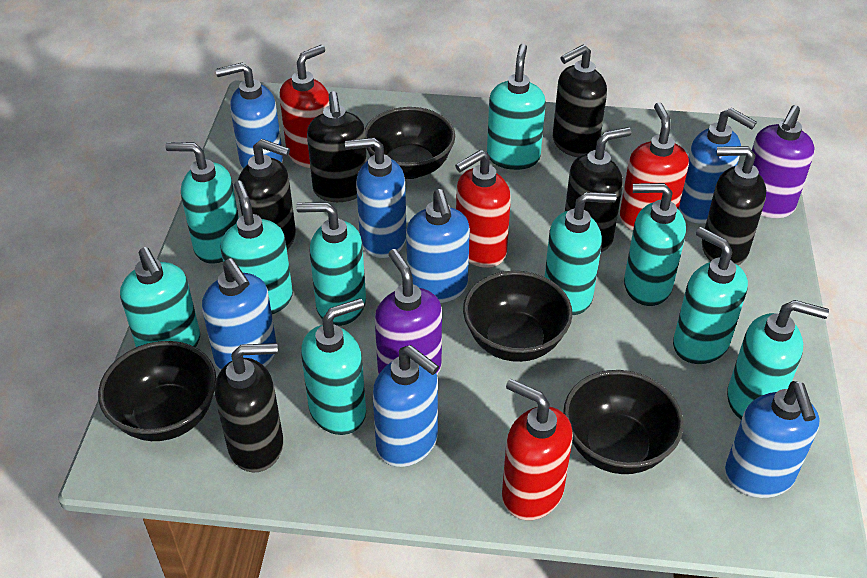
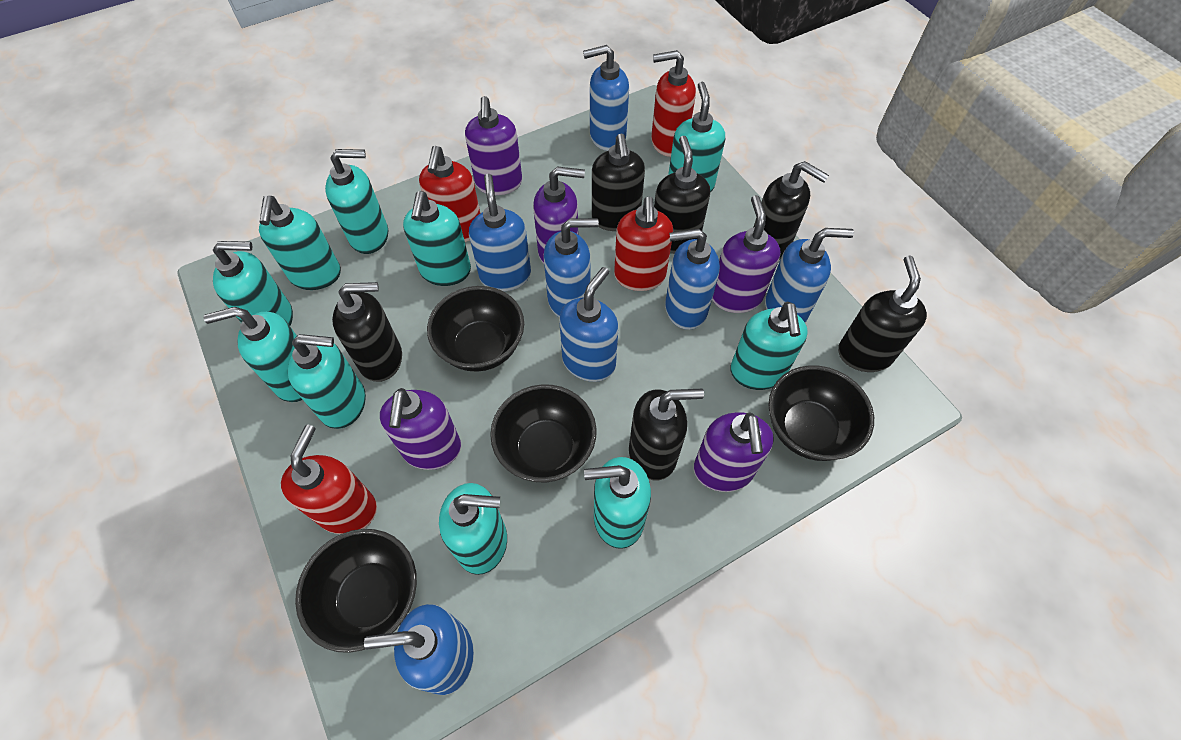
purple soap dispenser: 2 -> 5

